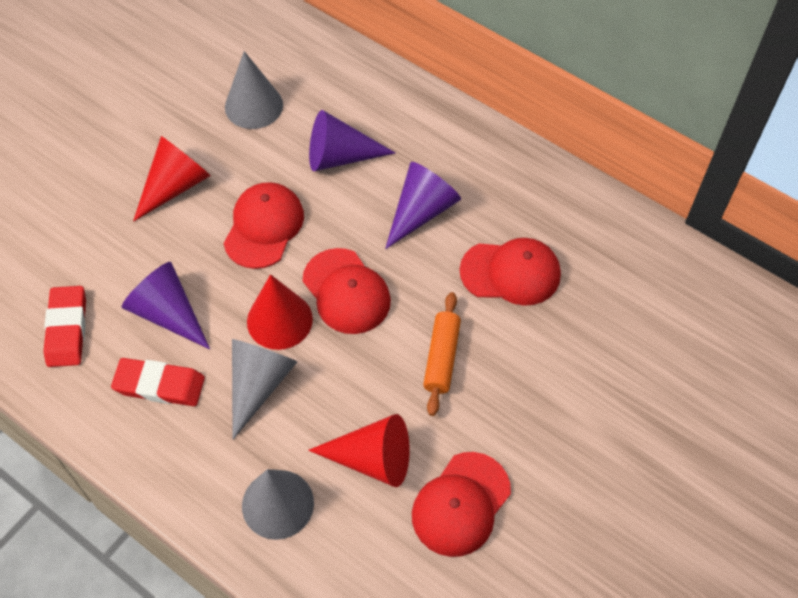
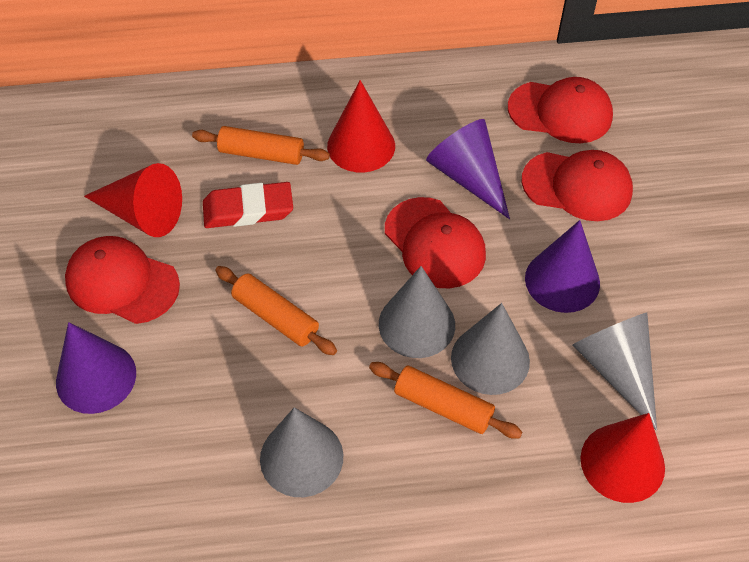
grey cone: 3 -> 4
orange rolling pin: 1 -> 3
red eraser: 2 -> 1

